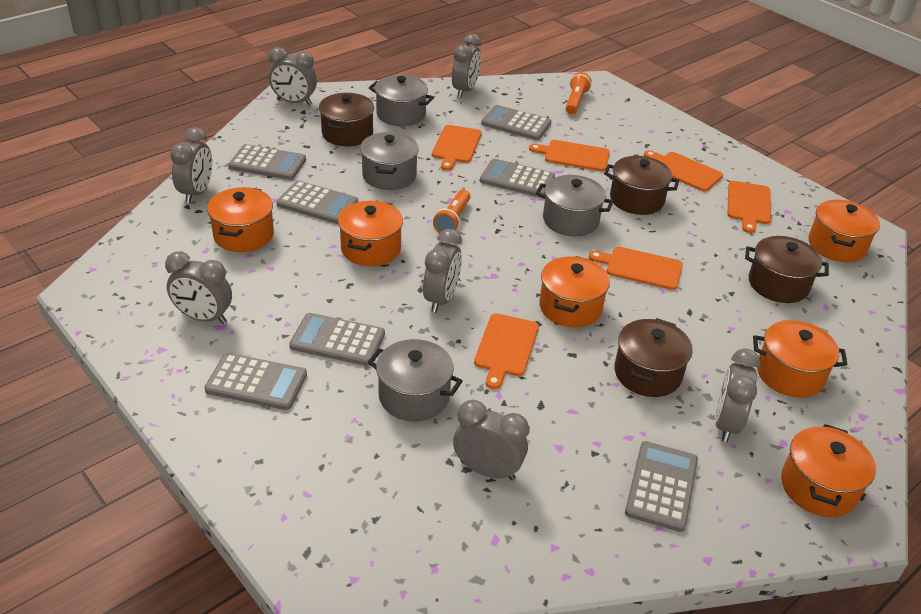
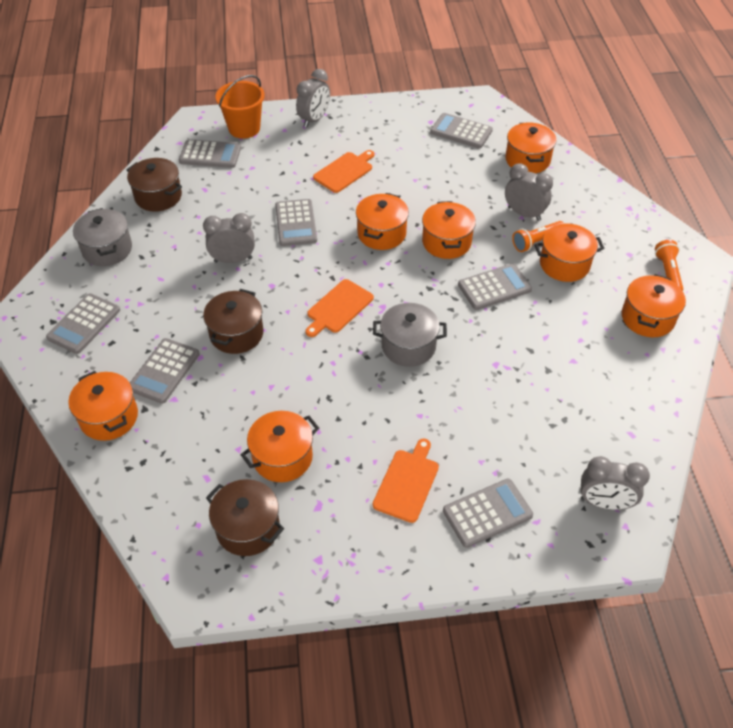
brown pot: 4 -> 3
grey clock: 7 -> 4
grey pot: 4 -> 2
orange bucket: 0 -> 1
orange cutting board: 6 -> 3
orange pot: 6 -> 7

